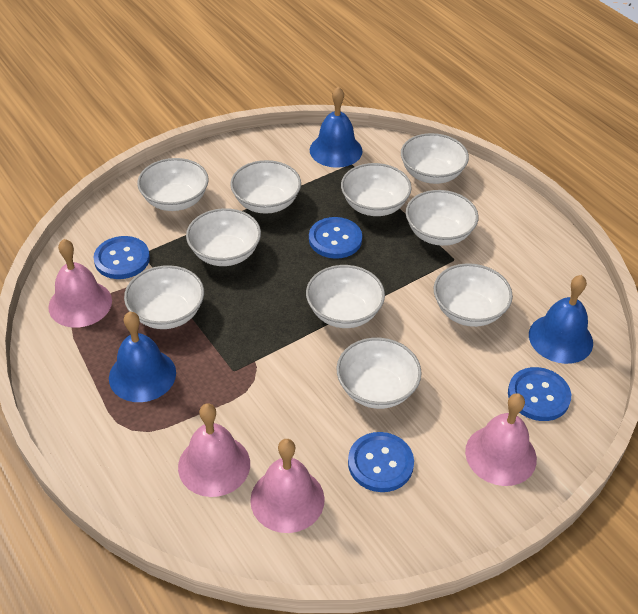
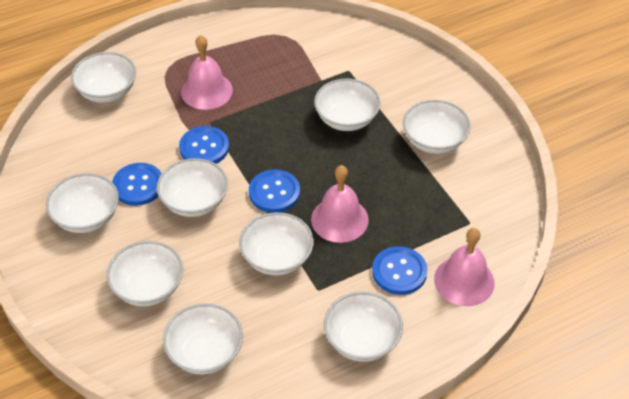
blue bell: 3 -> 0
pink bell: 4 -> 3
white bowl: 10 -> 9

